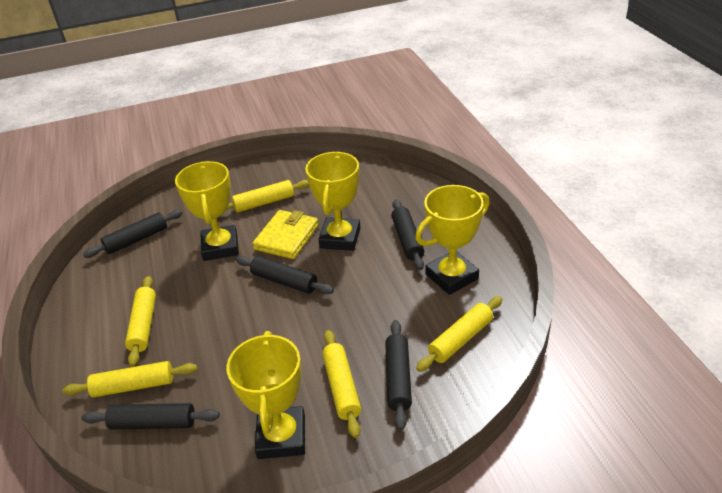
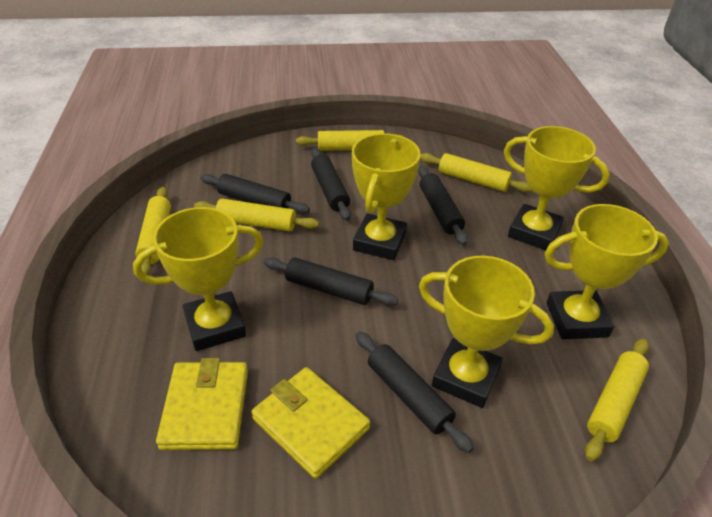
yellow trophy: 4 -> 5
yellow wallet: 1 -> 2

